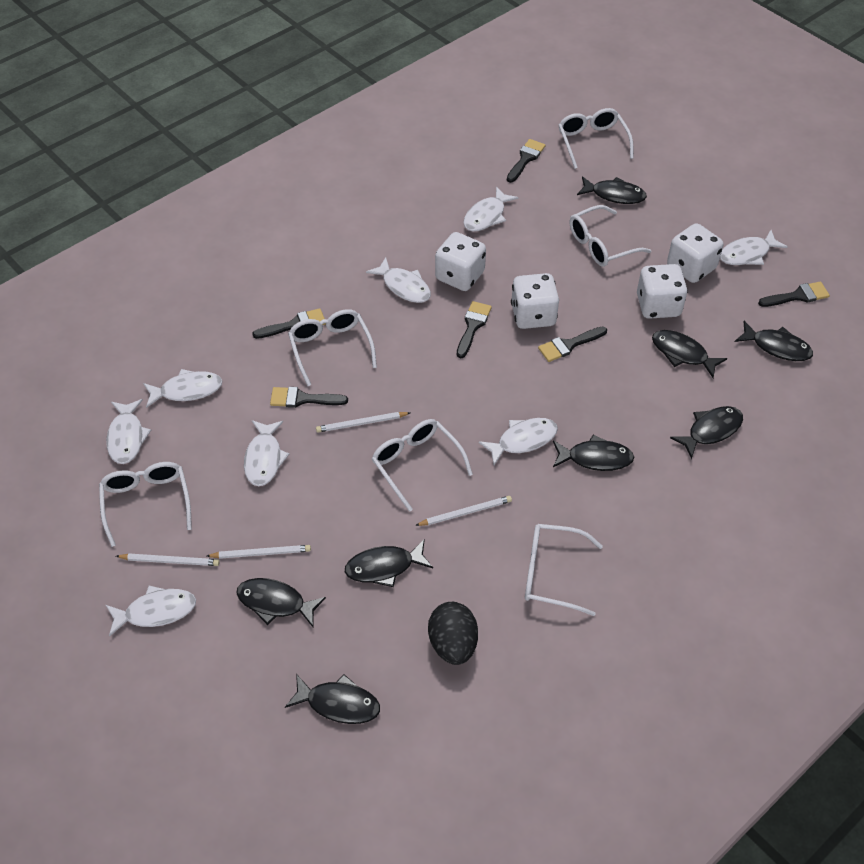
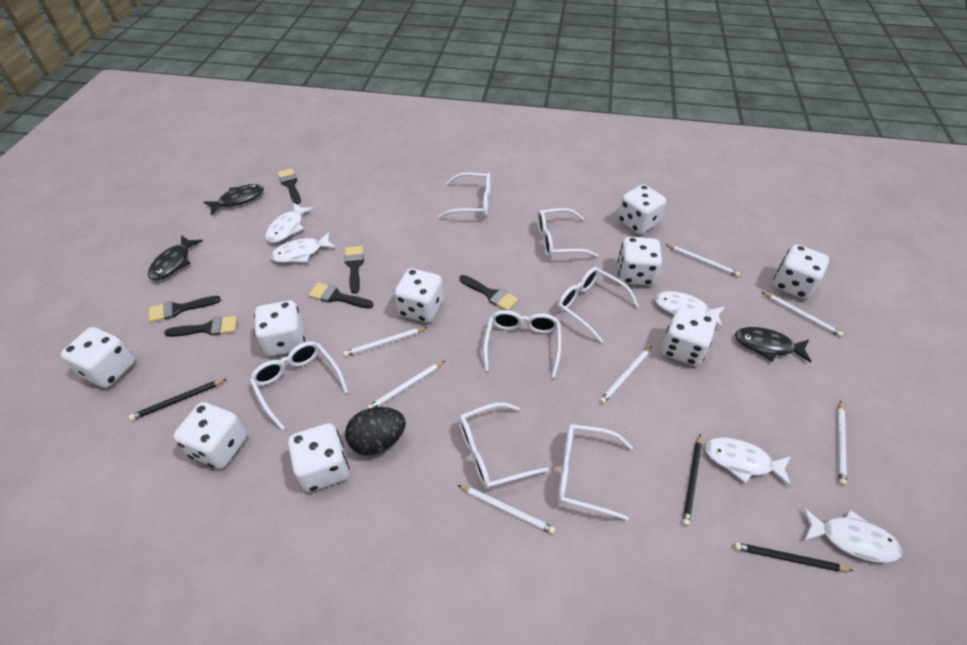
black fish: 8 -> 3
black pencil: 0 -> 3
white dice: 4 -> 9
white fish: 8 -> 5
white glasses: 6 -> 7
white pencil: 4 -> 7

